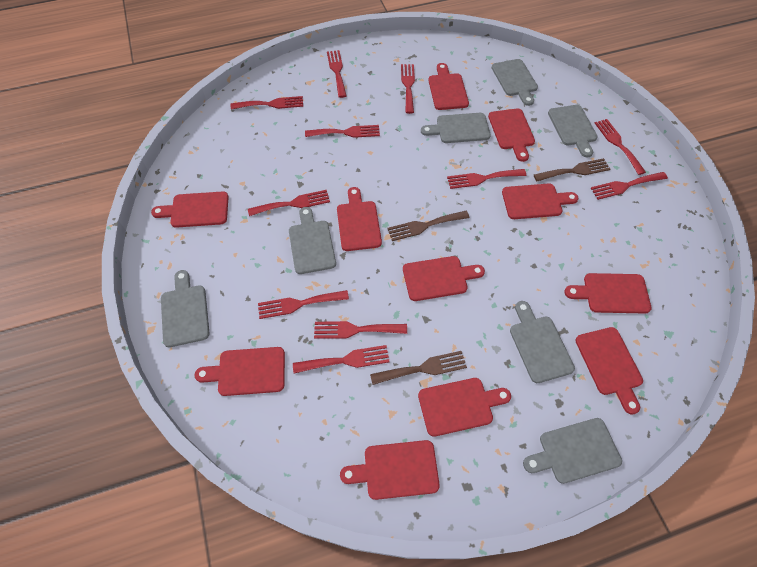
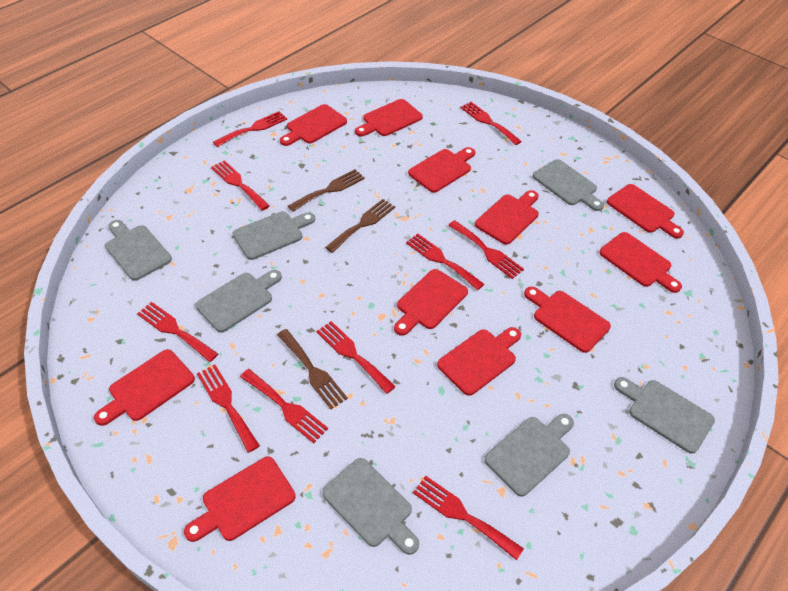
red fork: 11 -> 10

